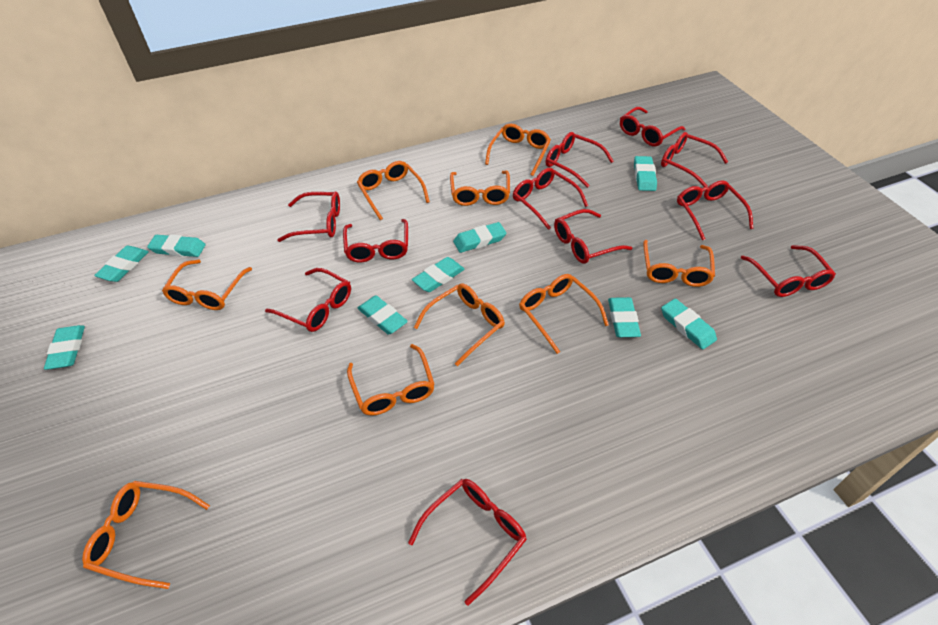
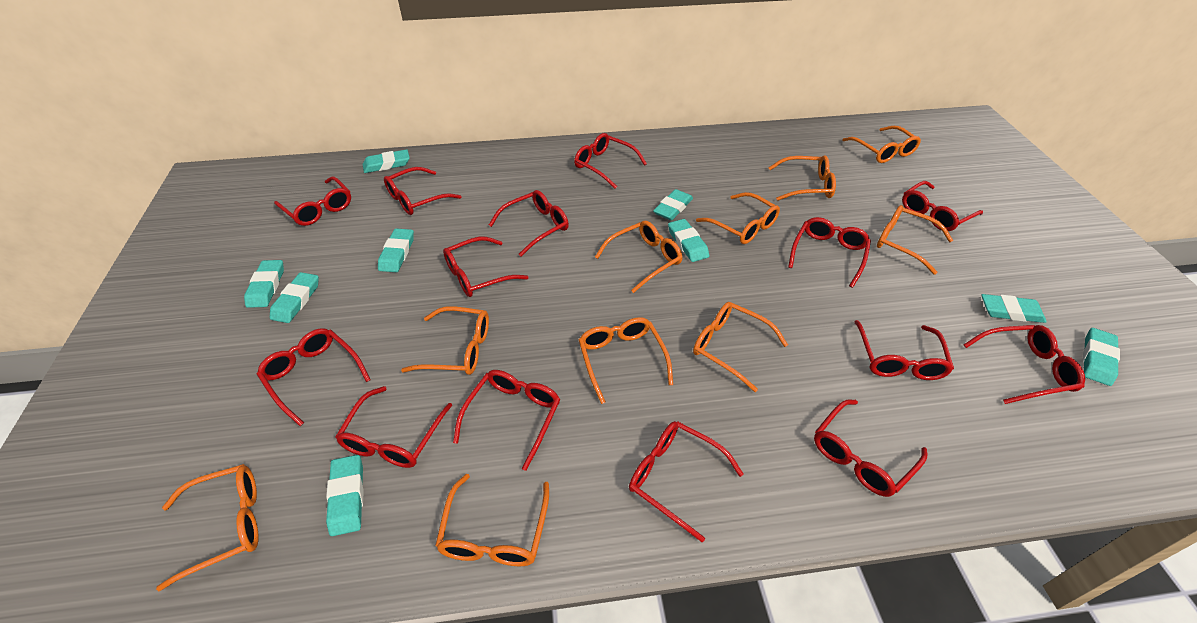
orange glasses: 9 -> 10
red glasses: 11 -> 14

